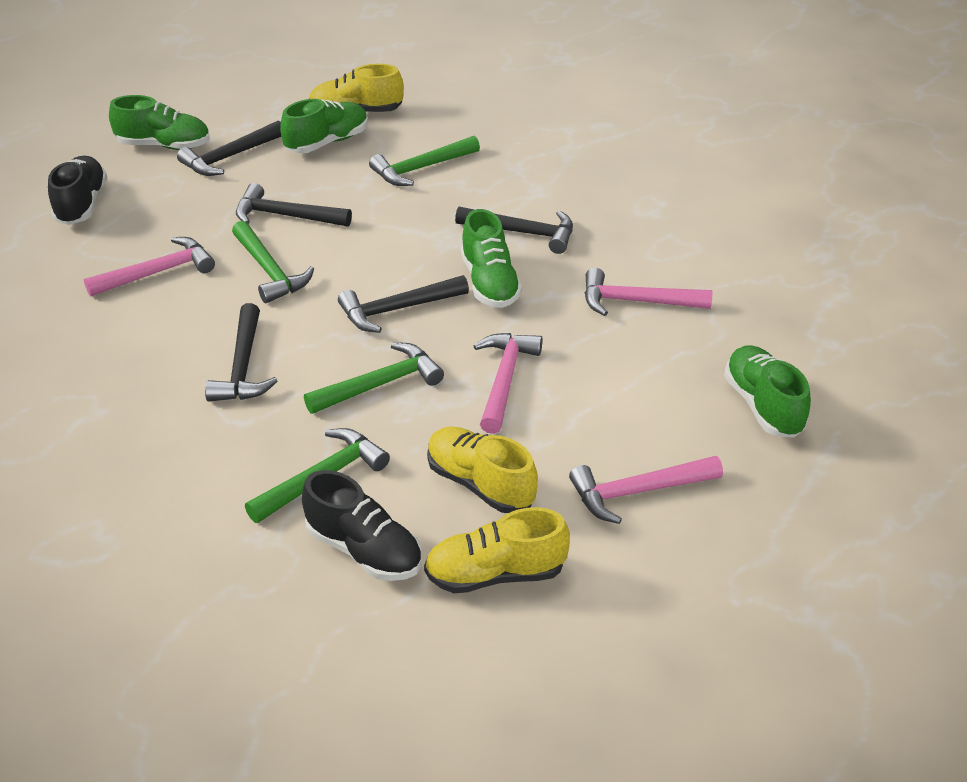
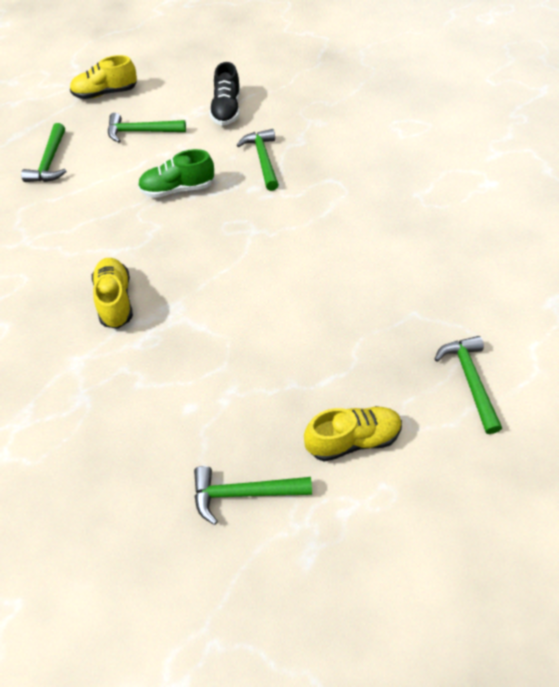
black hammer: 5 -> 0
black shoe: 2 -> 1
green hammer: 4 -> 5
green shoe: 4 -> 1
pink hammer: 4 -> 0

